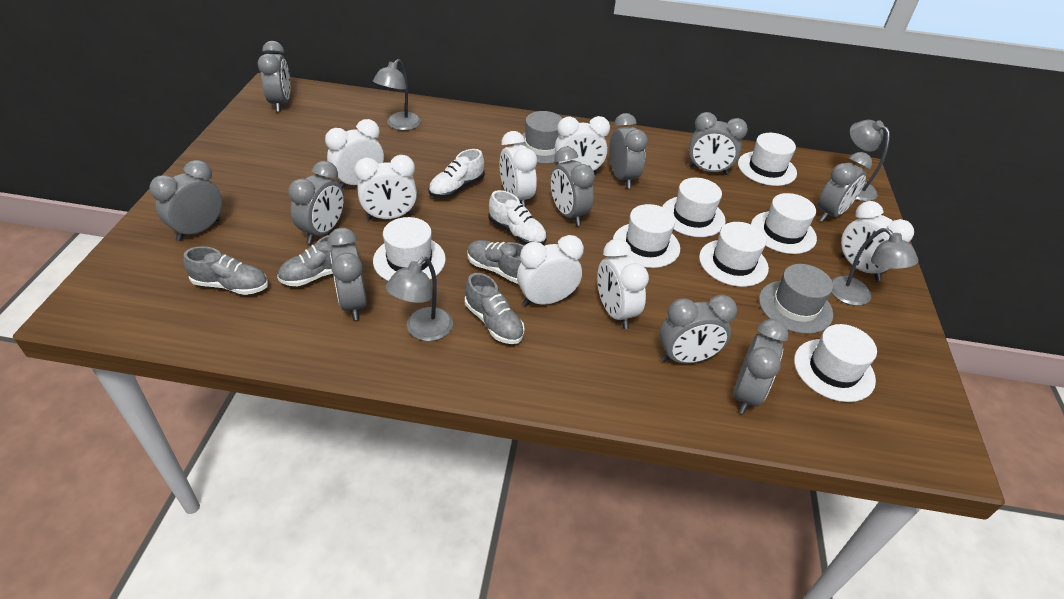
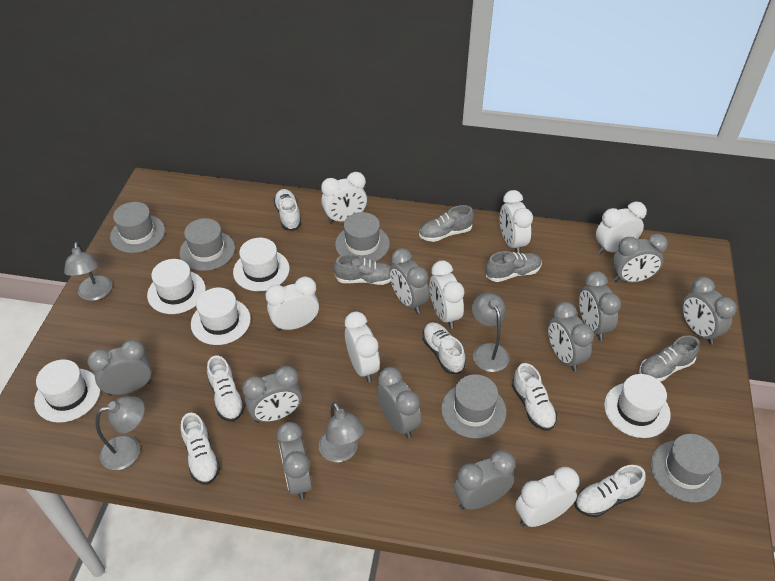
grey hat: 2 -> 5
white hat: 7 -> 5
white shoe: 2 -> 6

